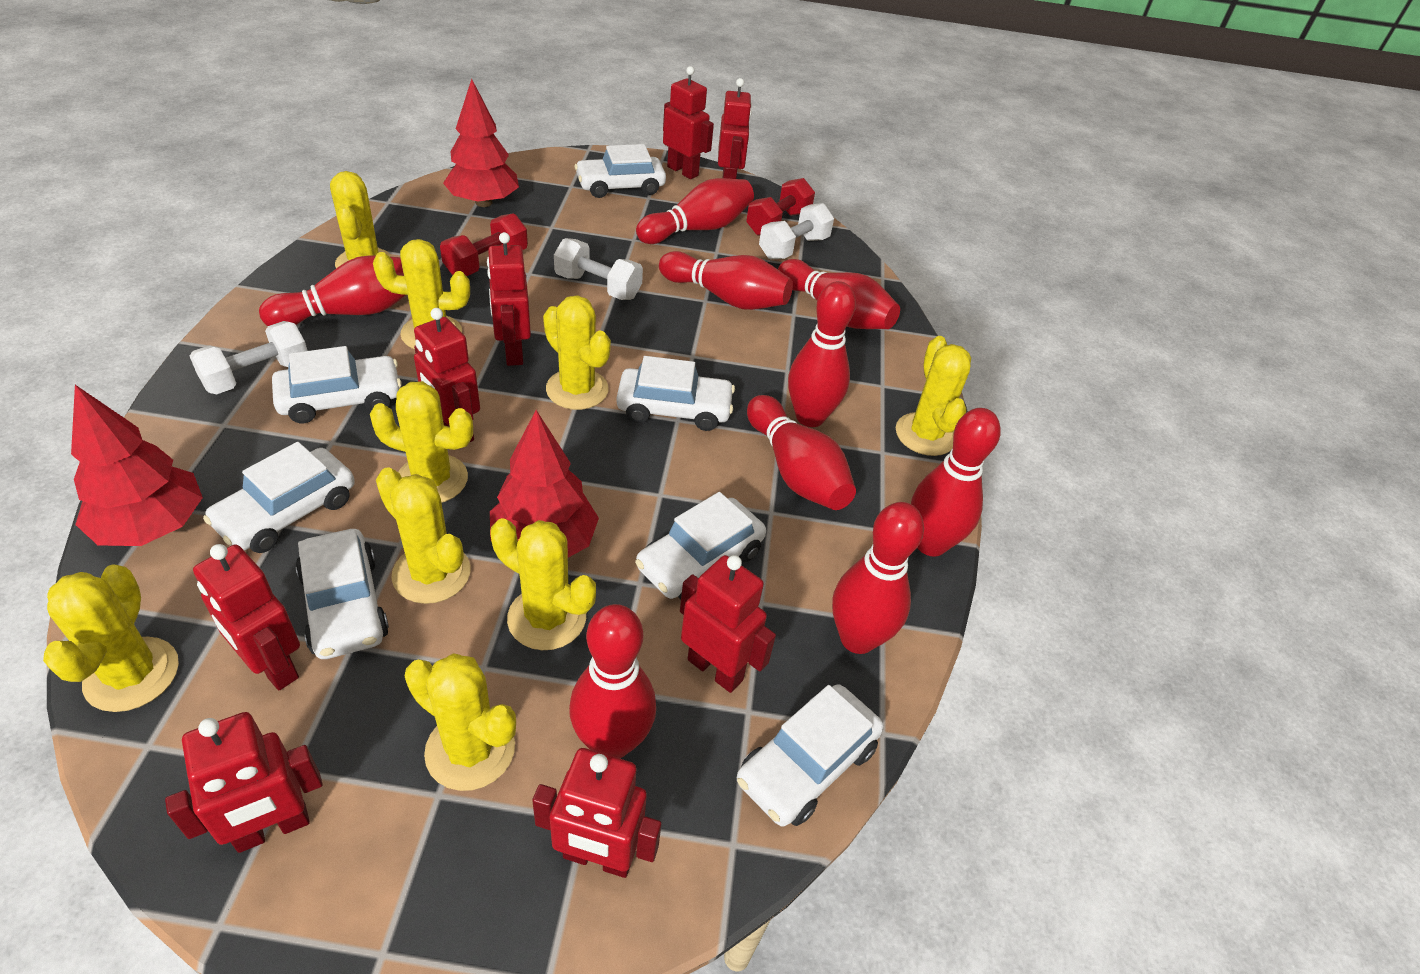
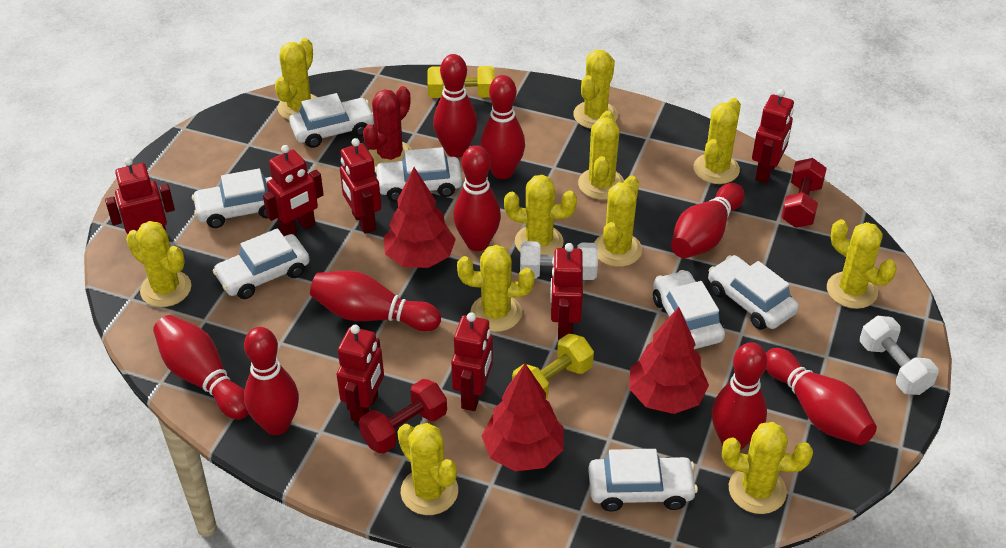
red cactus: 0 -> 1
red robot: 8 -> 7
white dumbbell: 3 -> 2
yellow cactus: 9 -> 11
yellow dumbbell: 0 -> 2

